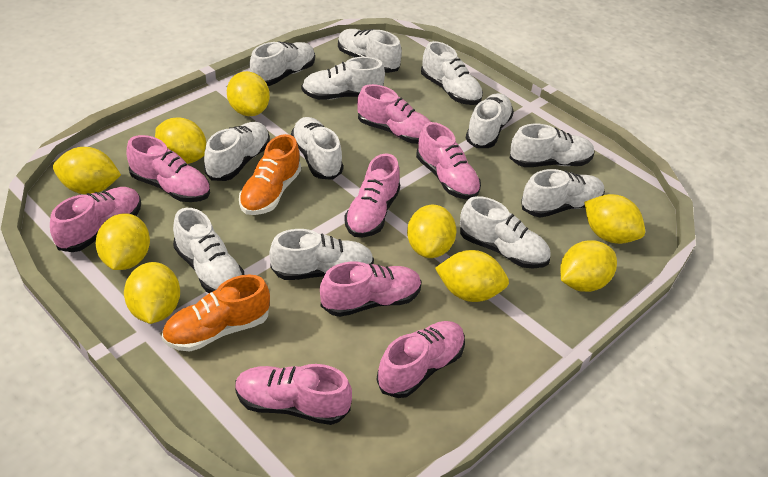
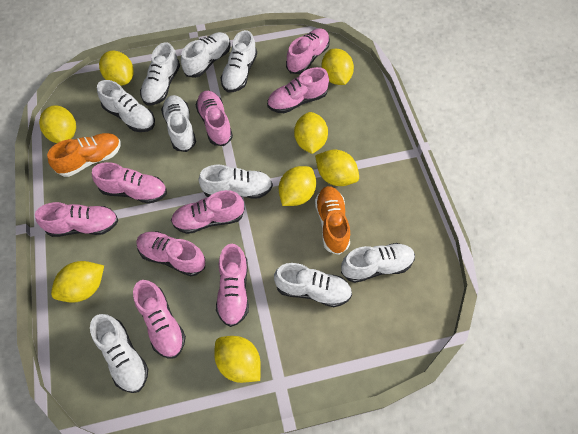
pink shoe: 8 -> 9
white shoe: 12 -> 9
yellow lemon: 9 -> 8

